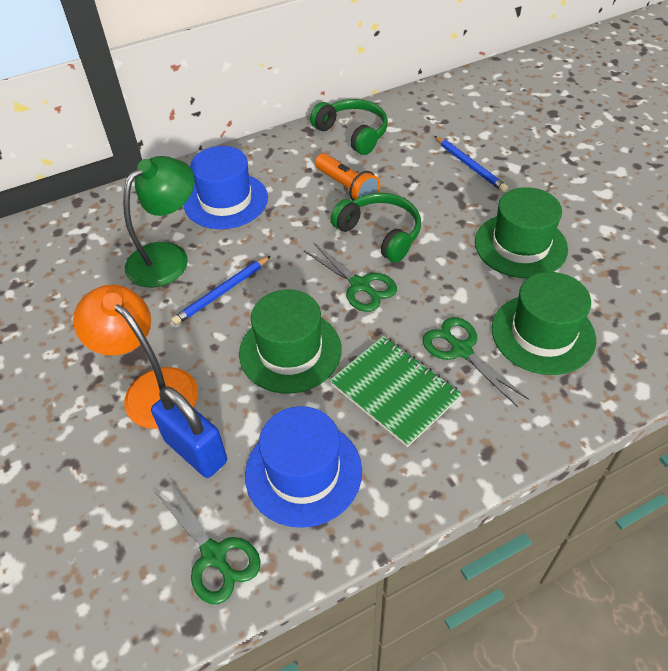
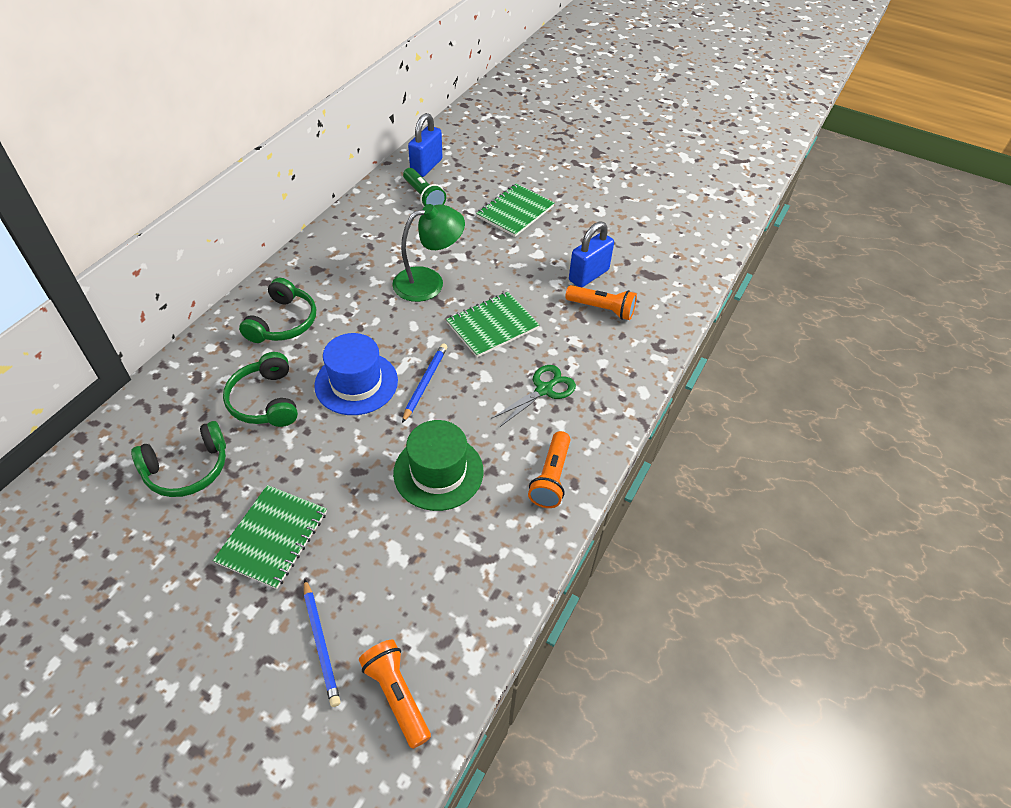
blue hat: 2 -> 1
blue padlock: 1 -> 2
green flashlight: 0 -> 1
green hat: 3 -> 1
green headphones: 2 -> 3
green notebook: 1 -> 3
green scissors: 3 -> 1
orange flashlight: 1 -> 3
orange lamp: 1 -> 0

